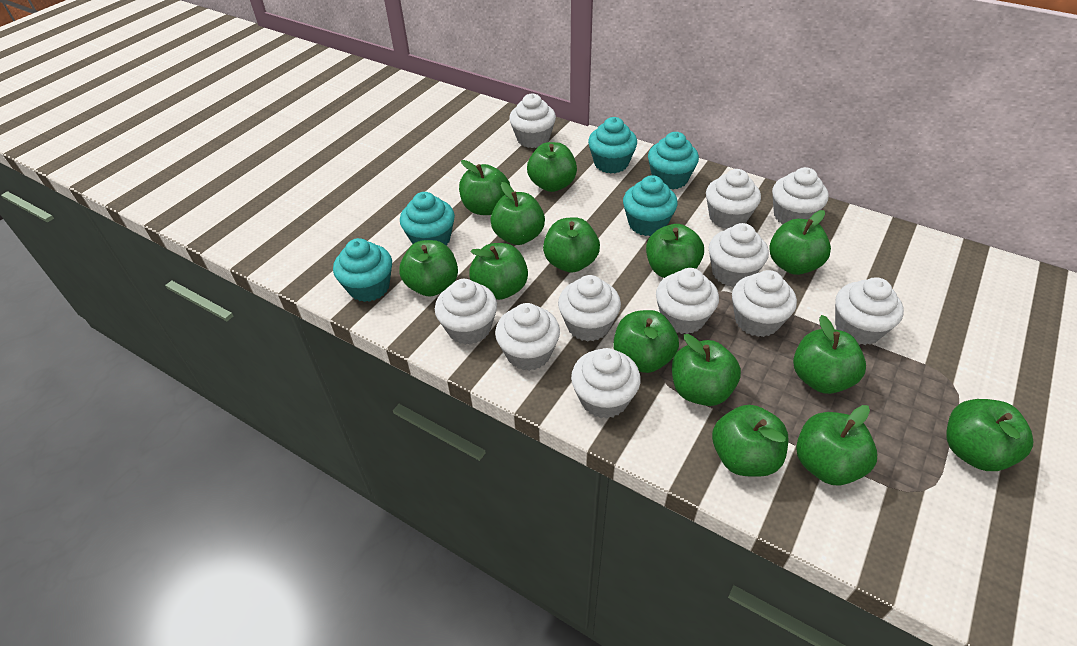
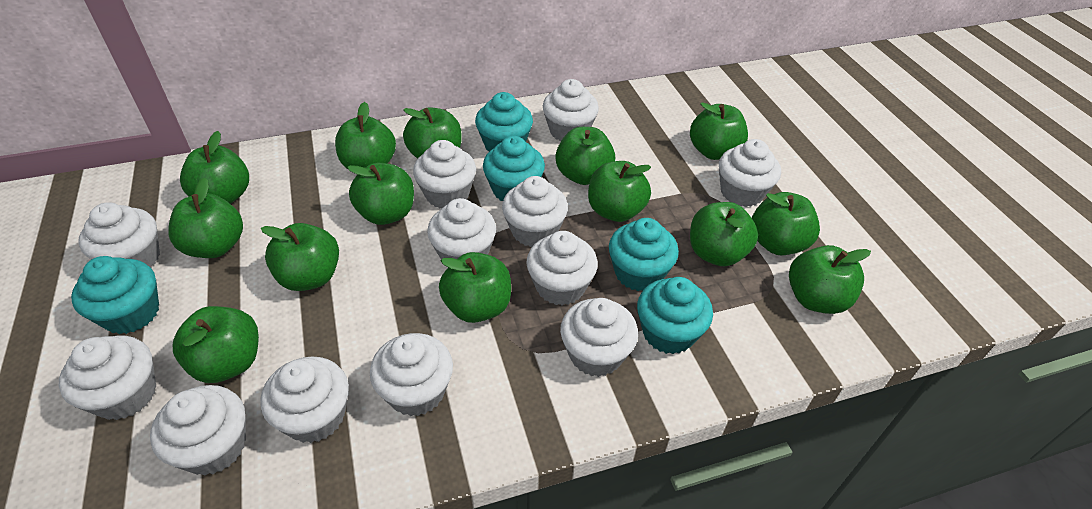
white cupcake: 11 -> 12

